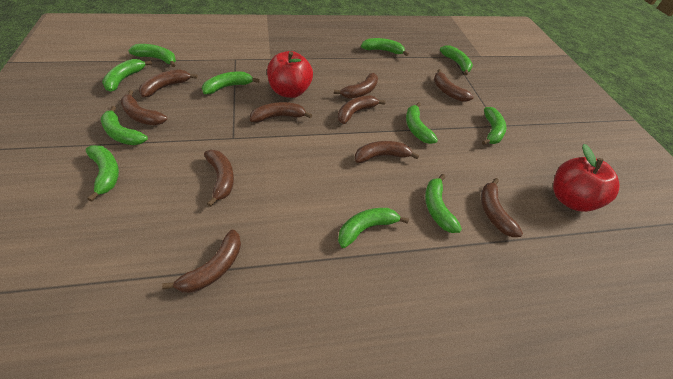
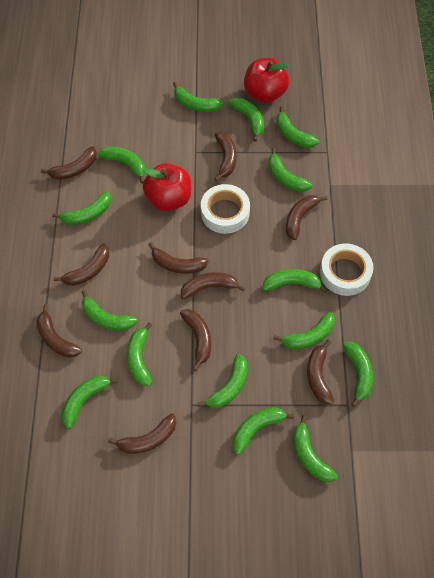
green banana: 11 -> 15
white tape: 0 -> 2

